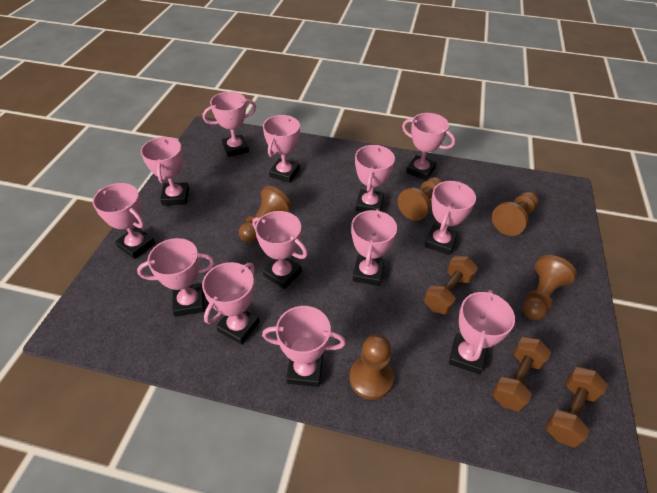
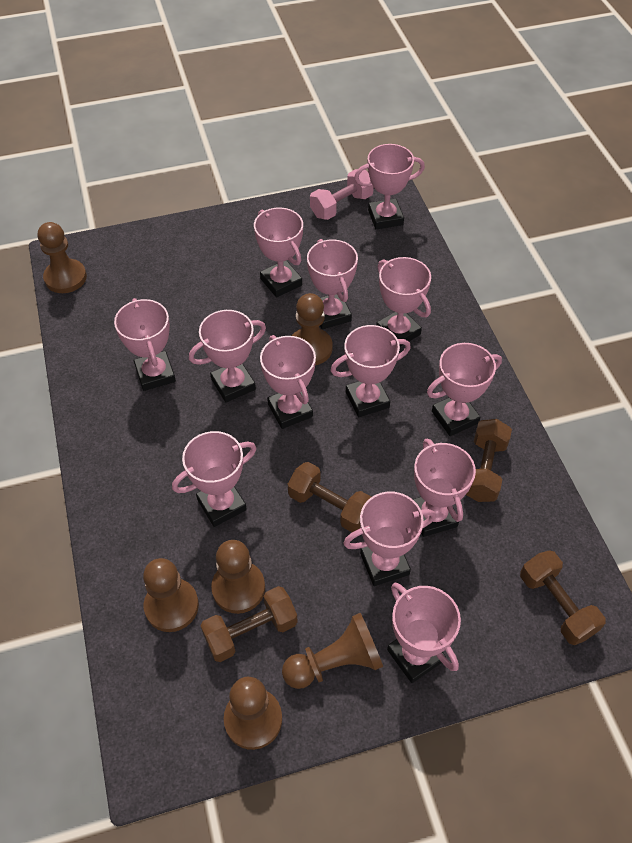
brown dumbbell: 3 -> 4
brown pawn: 5 -> 6
pink dumbbell: 0 -> 1

